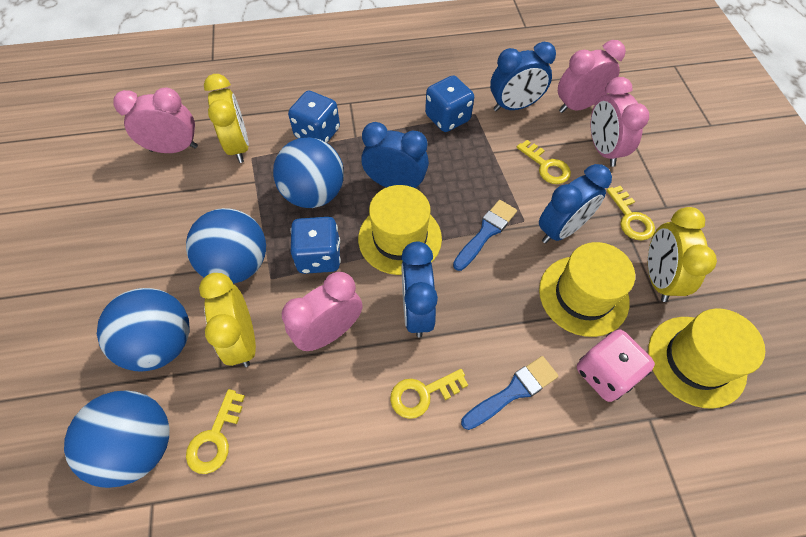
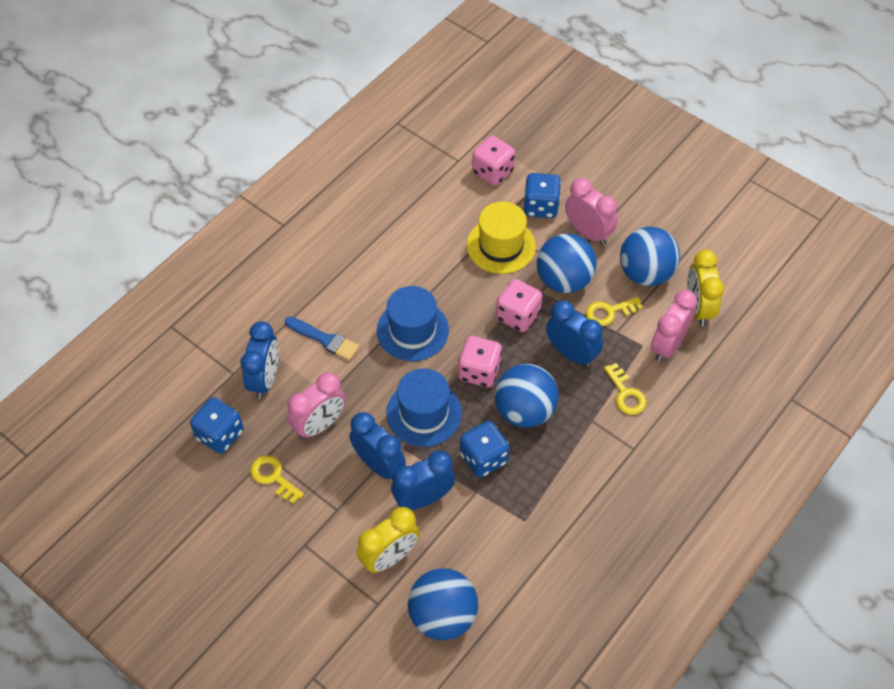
blue brush: 2 -> 1
blue hat: 0 -> 2
pink clock: 4 -> 3
pink dice: 1 -> 3
yellow clock: 3 -> 2
yellow hat: 3 -> 1
yellow key: 4 -> 3

